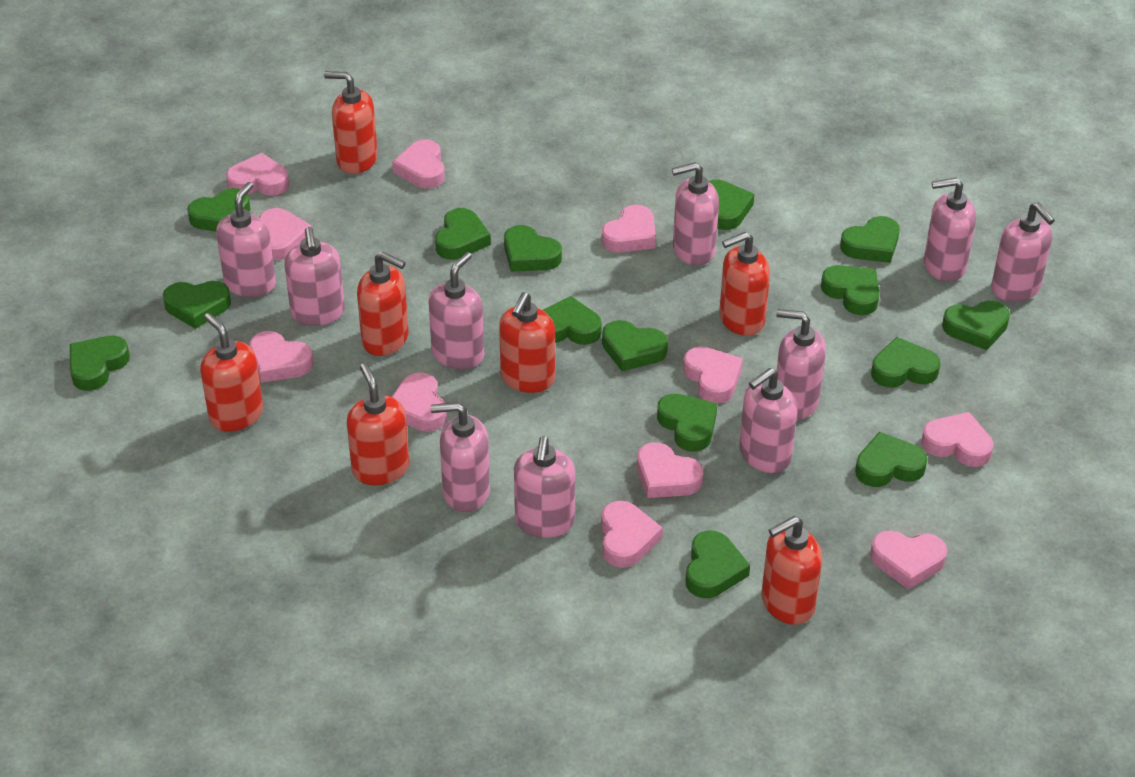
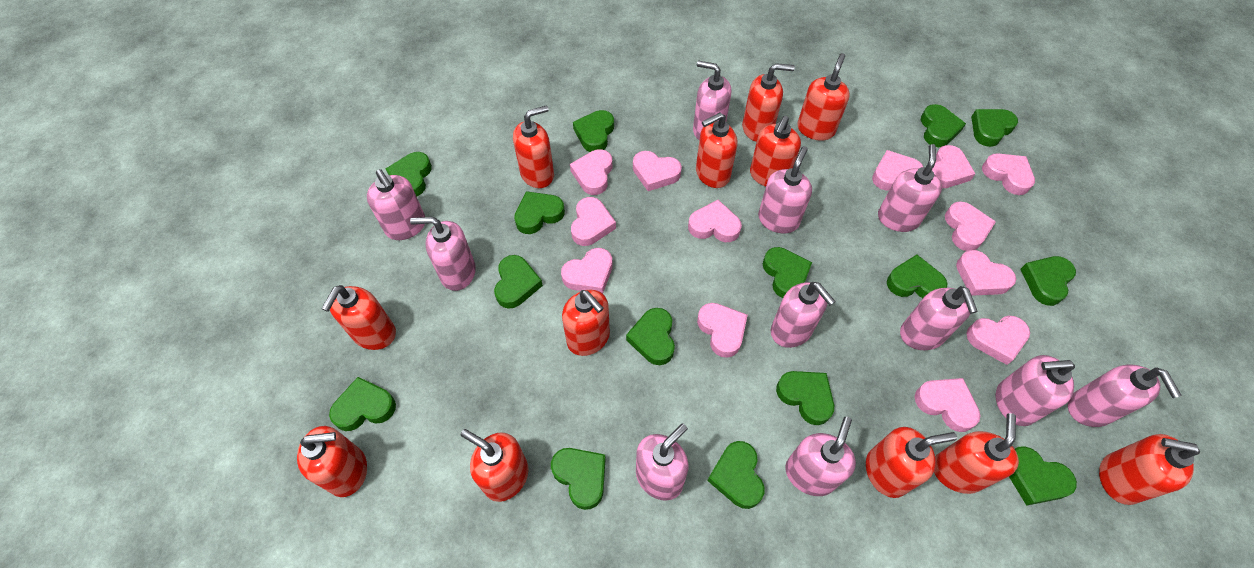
pink heart: 11 -> 13
pink soap dispenser: 10 -> 11
red soap dispenser: 7 -> 12

